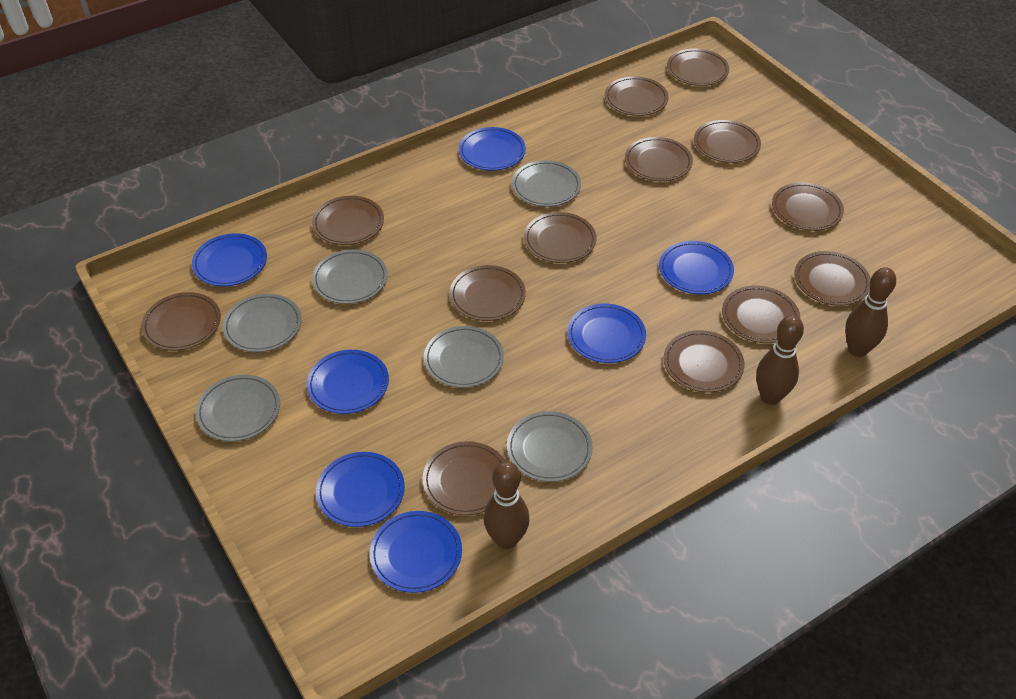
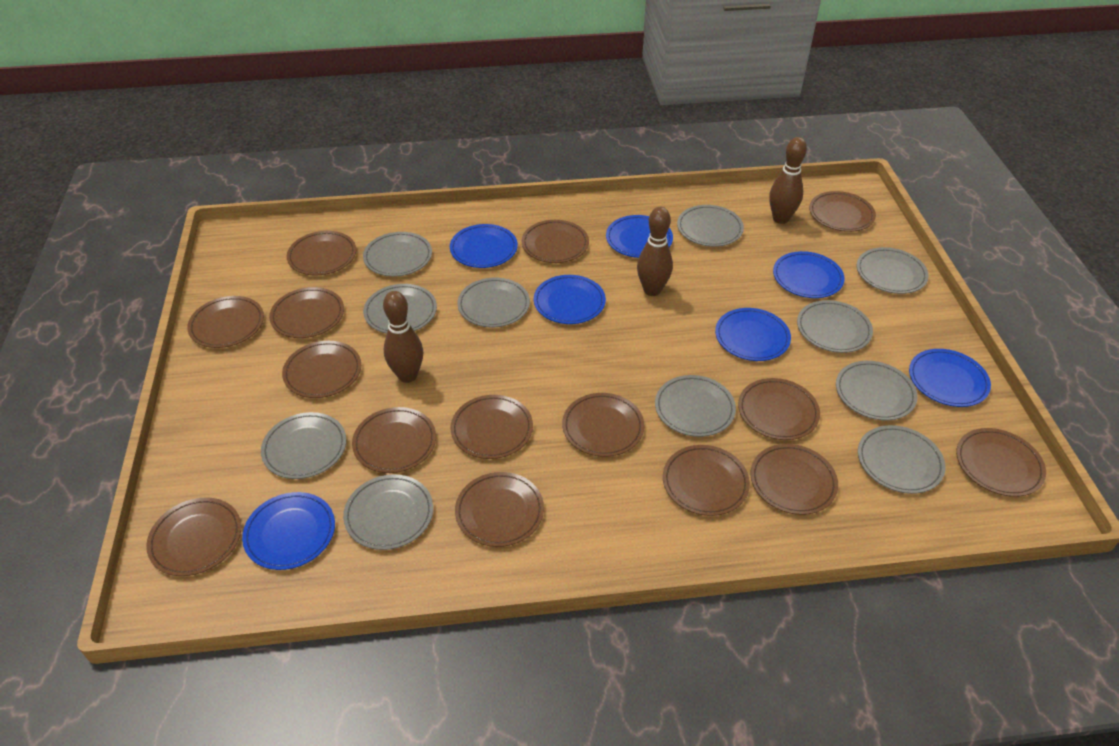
brown plate: 13 -> 15
grey plate: 6 -> 11

